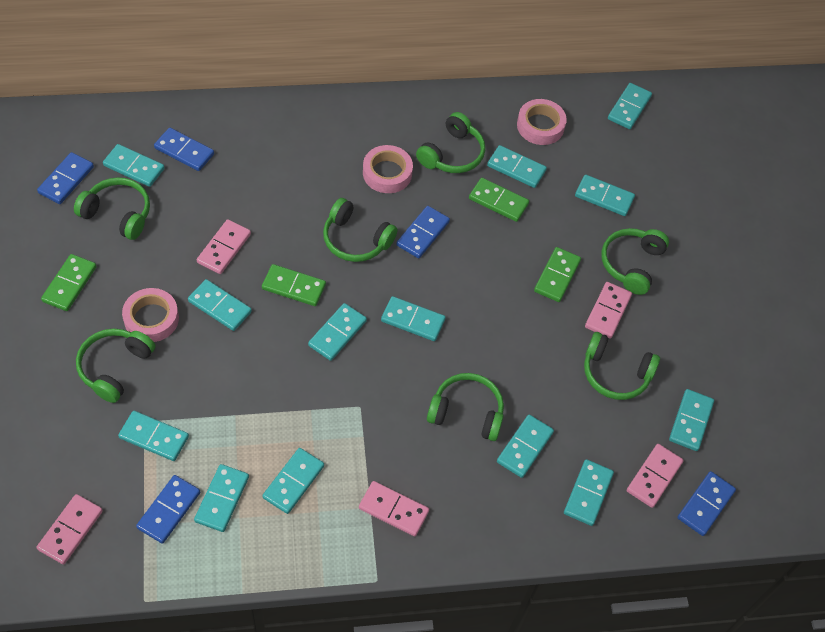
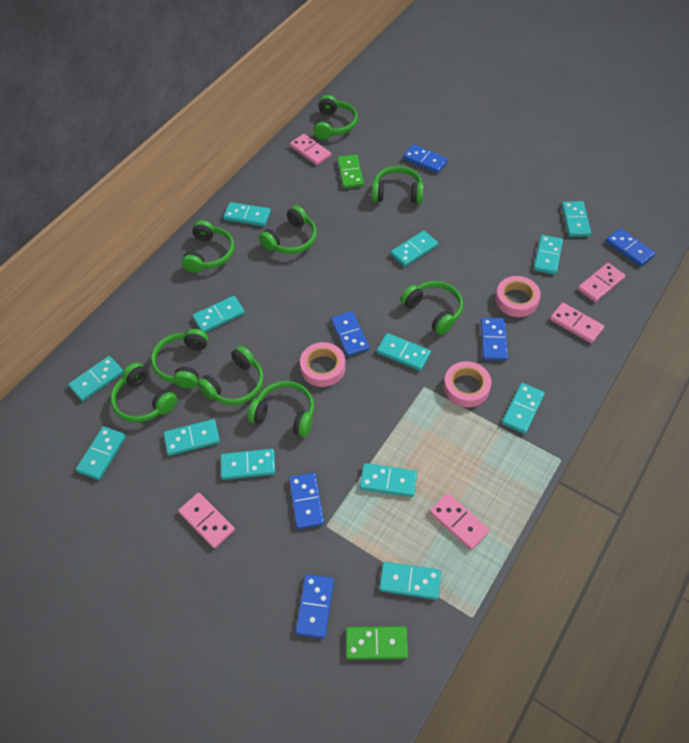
blue domino: 5 -> 6
green domino: 4 -> 2
green headphones: 7 -> 9

